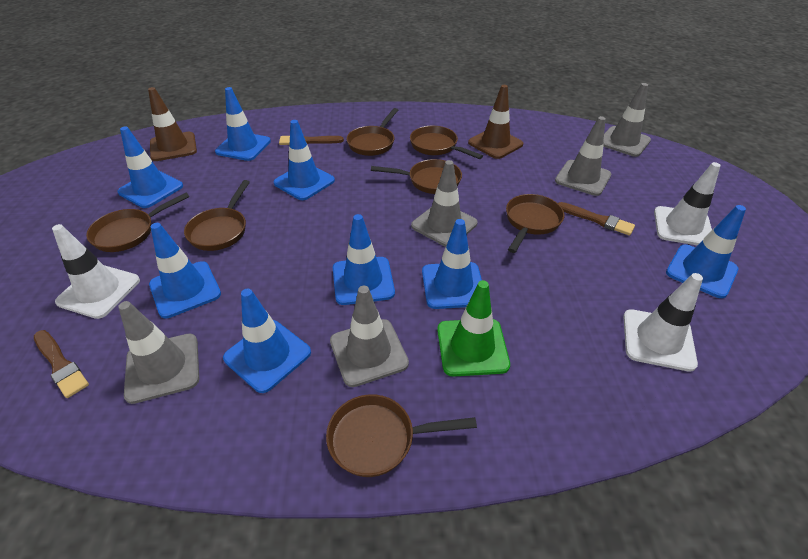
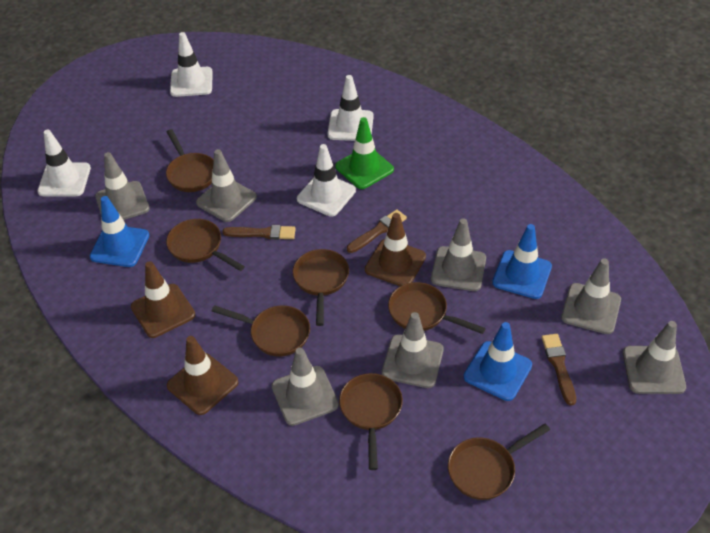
blue traffic cone: 8 -> 3
brown traffic cone: 2 -> 3
grey traffic cone: 5 -> 7
white traffic cone: 3 -> 4

